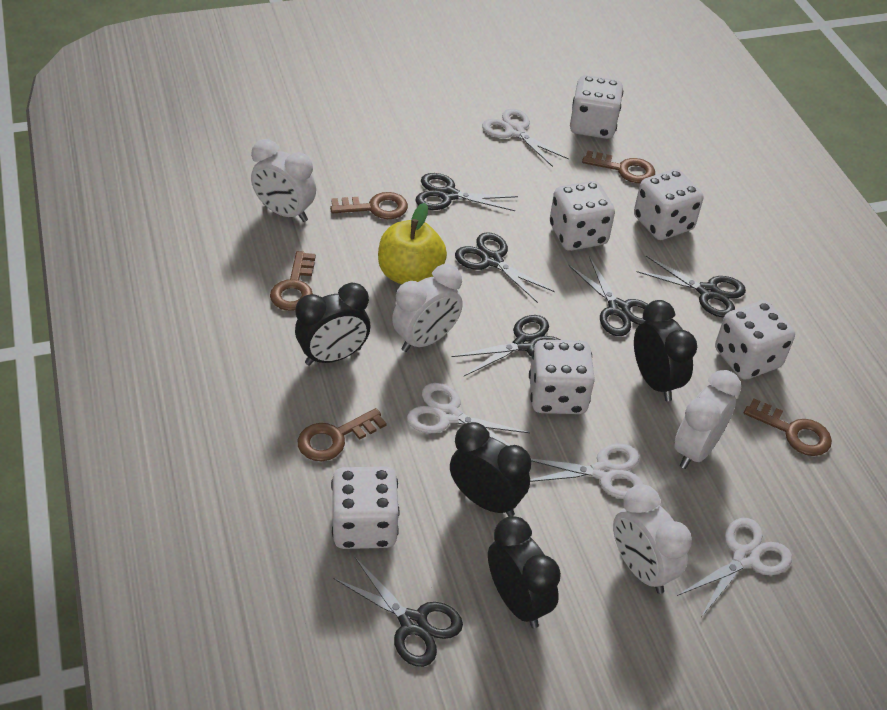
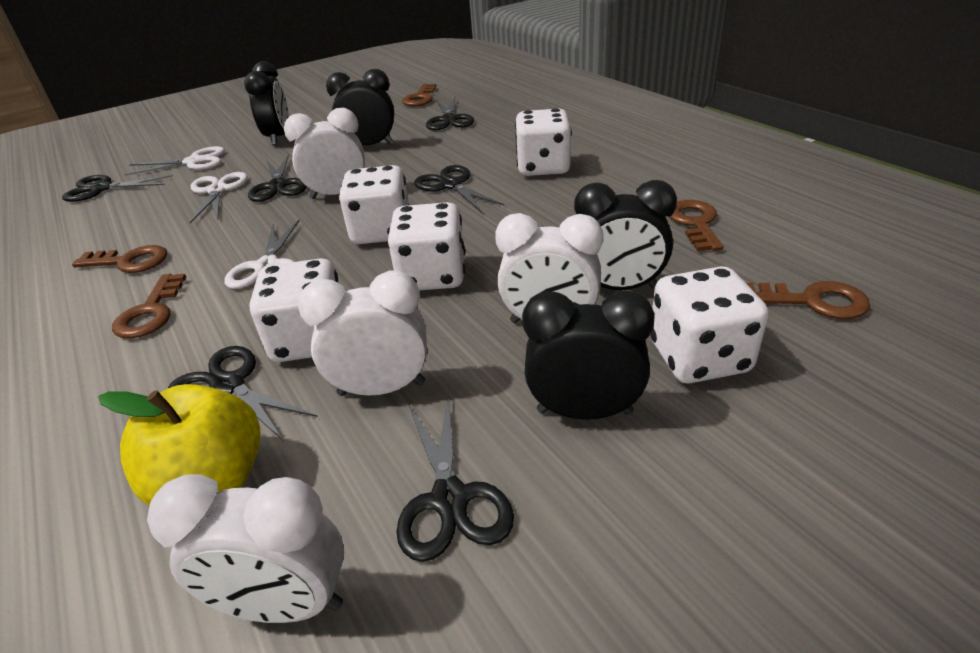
white dice: 6 -> 5
white scissors: 4 -> 3

